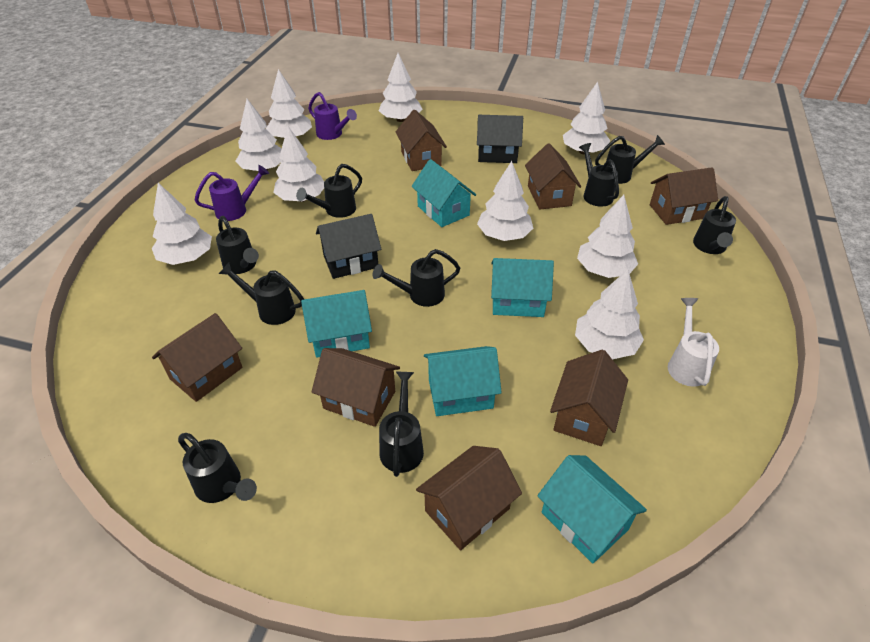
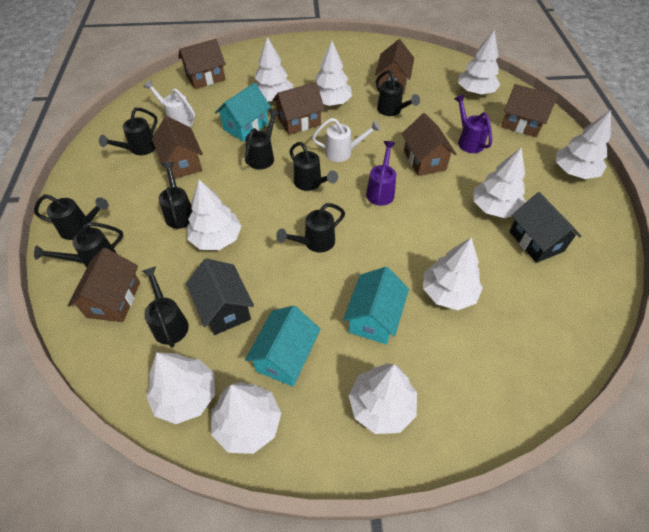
turquoise house: 5 -> 3
white tree: 9 -> 10
white watering can: 1 -> 2

